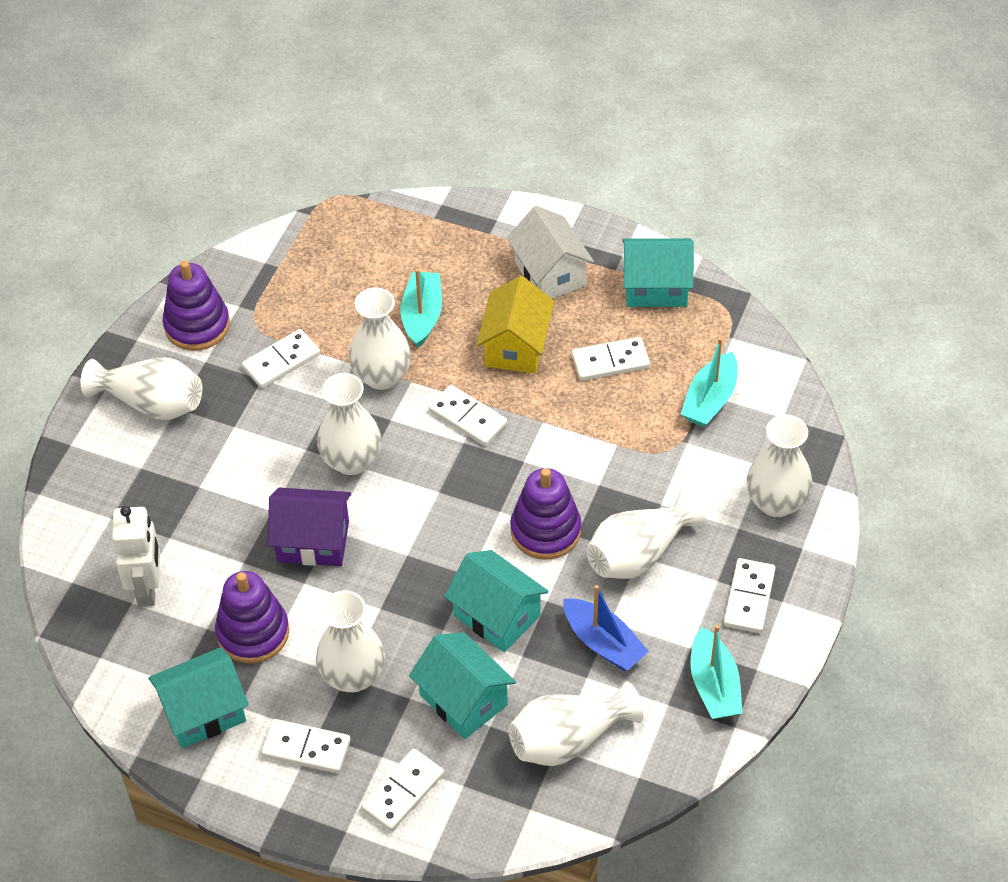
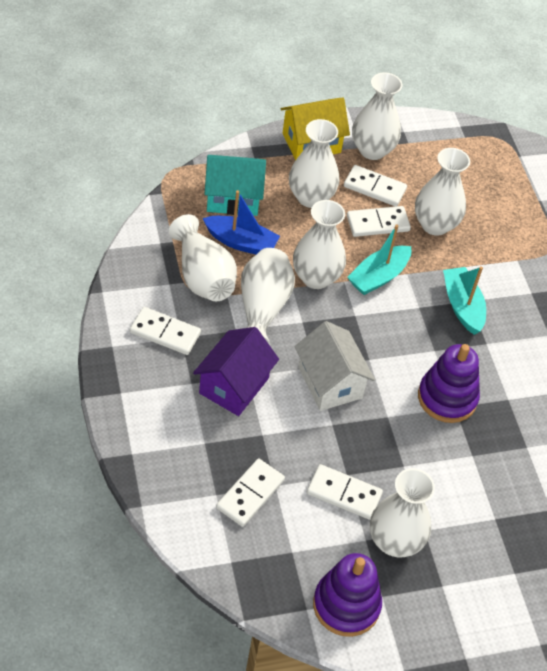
purple stacking toy: 3 -> 2
turquoise boat: 3 -> 2
turquoise house: 4 -> 1
white domino: 6 -> 5
white robot: 1 -> 0

